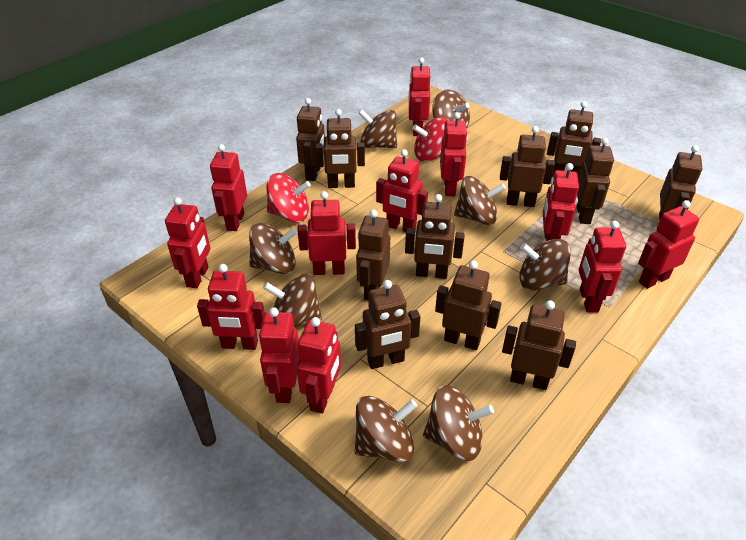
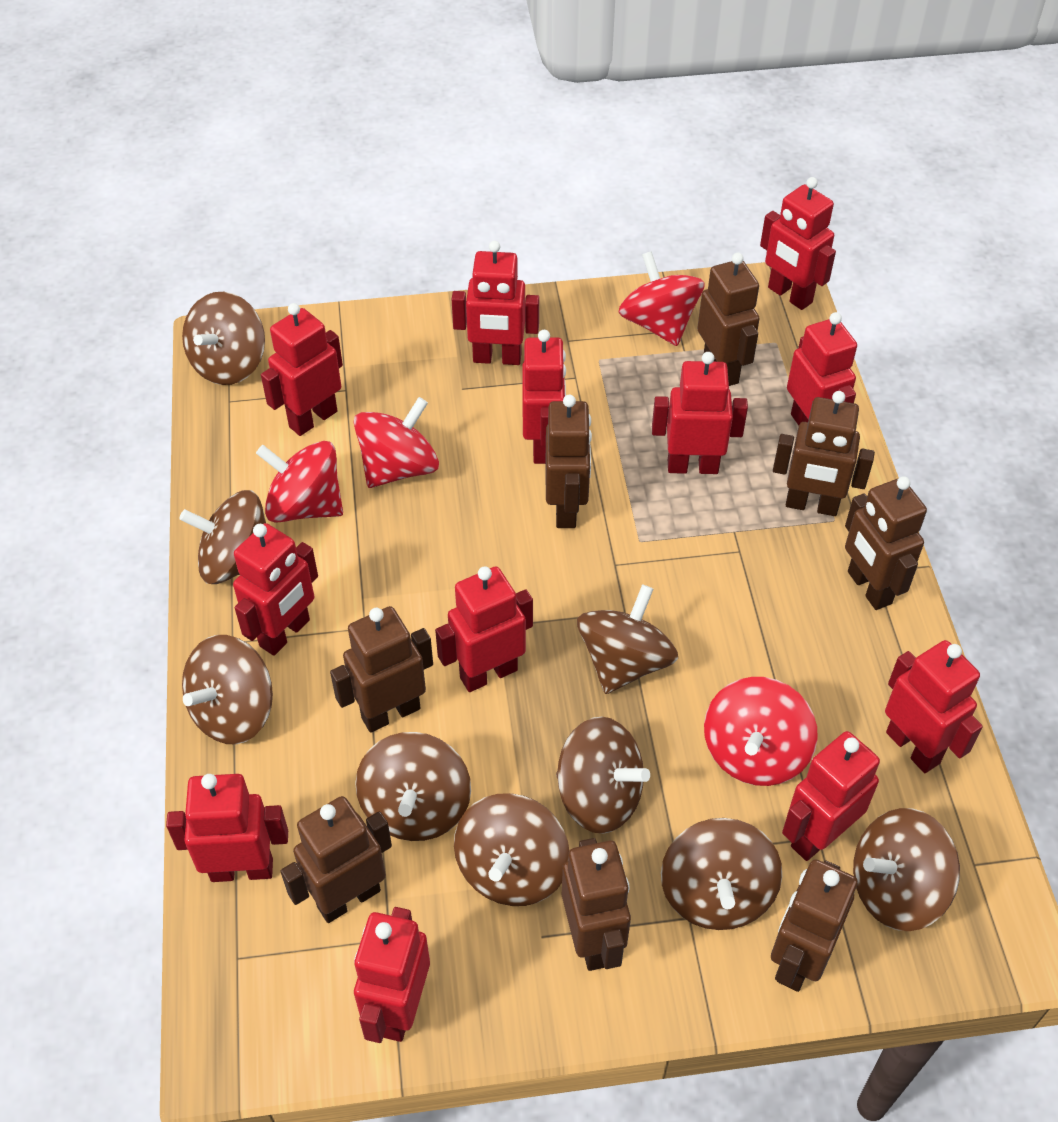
brown robot: 11 -> 8
brown spinning top: 8 -> 9
red spinning top: 2 -> 4

